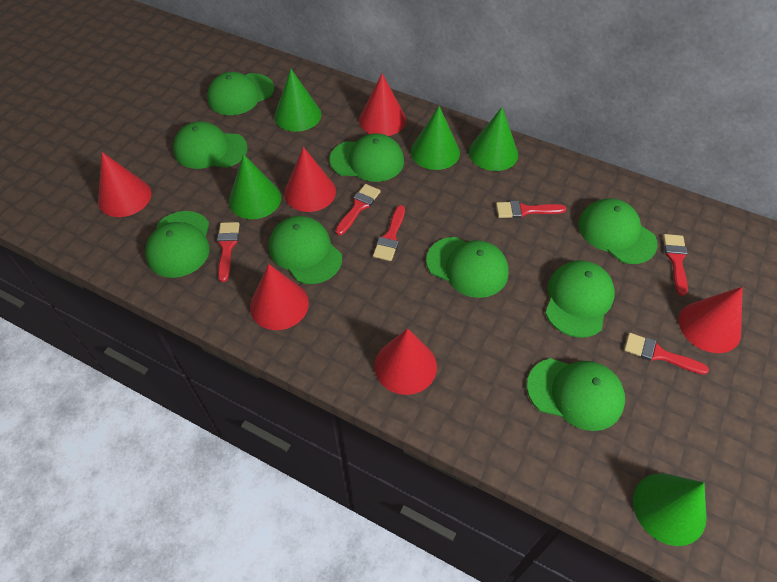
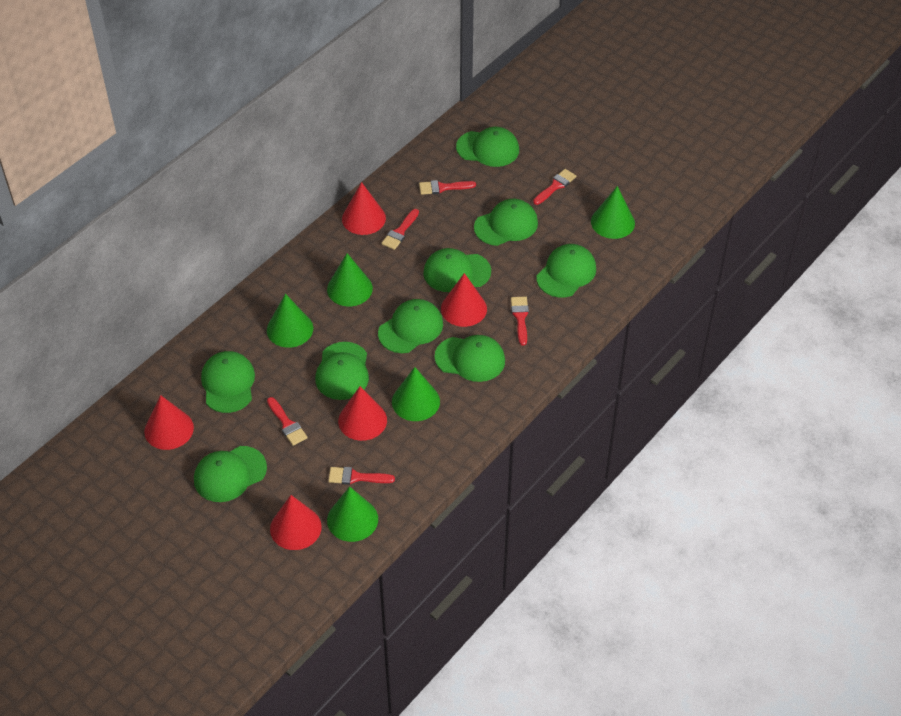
red cone: 6 -> 5

